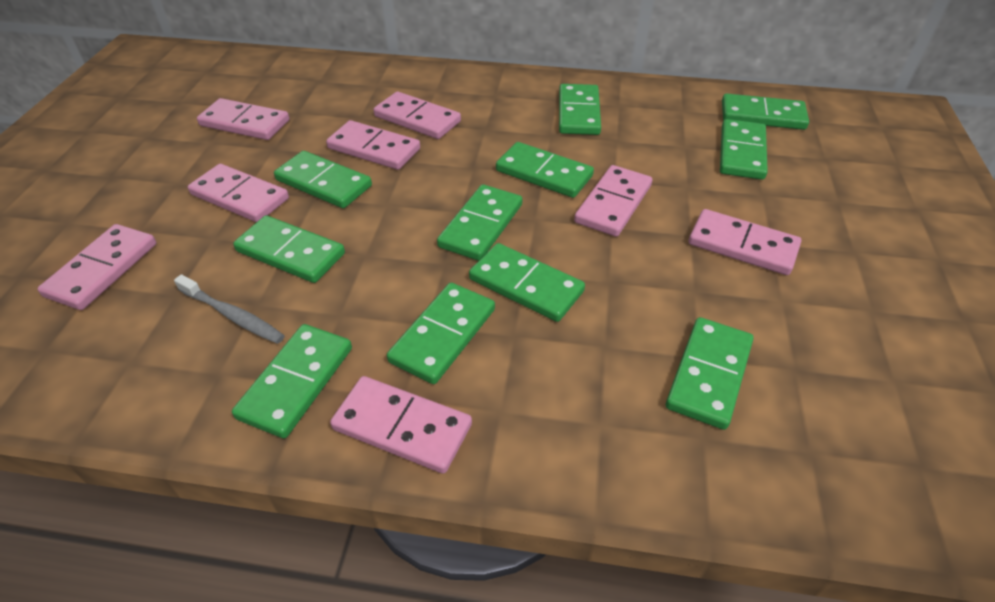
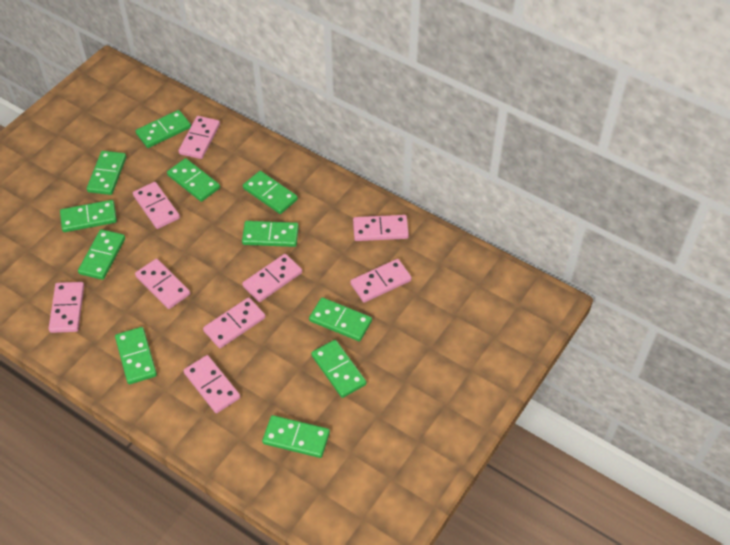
grey toothbrush: 1 -> 0
pink domino: 8 -> 9

